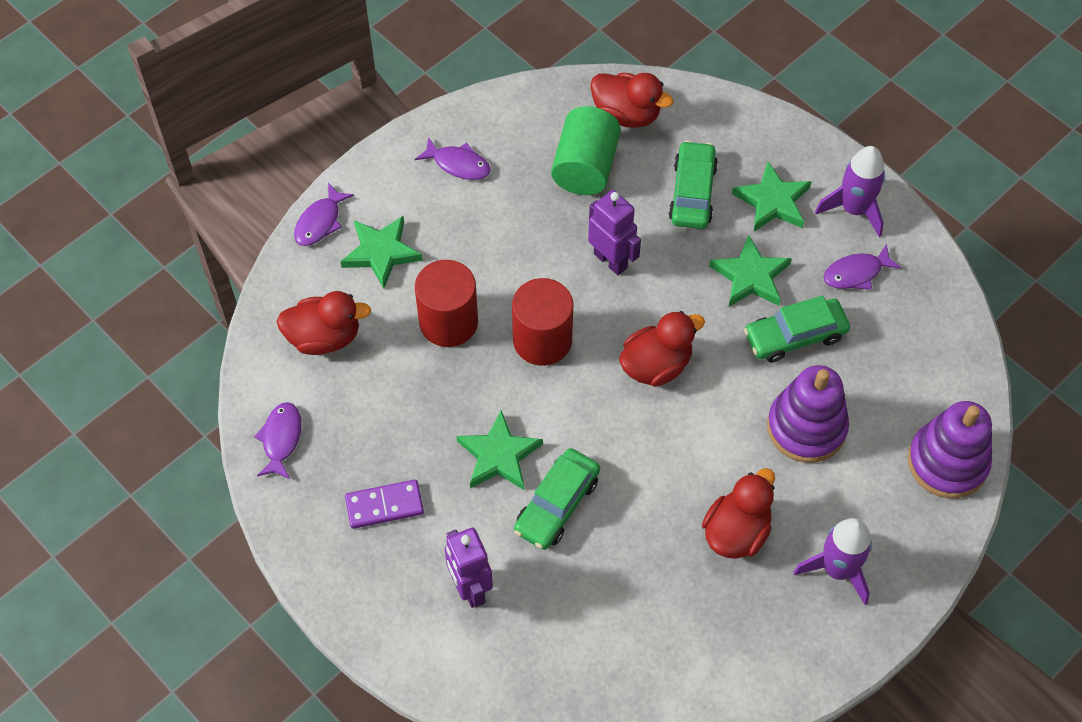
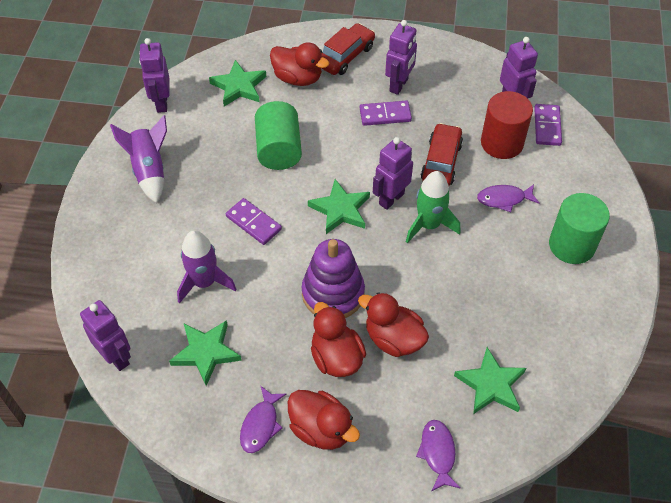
green car: 3 -> 0
green cylinder: 1 -> 2
green rocket: 0 -> 1
purple domino: 1 -> 3
purple fish: 4 -> 3
purple robot: 2 -> 5
purple stacking toy: 2 -> 1
red car: 0 -> 2
red cylinder: 2 -> 1

